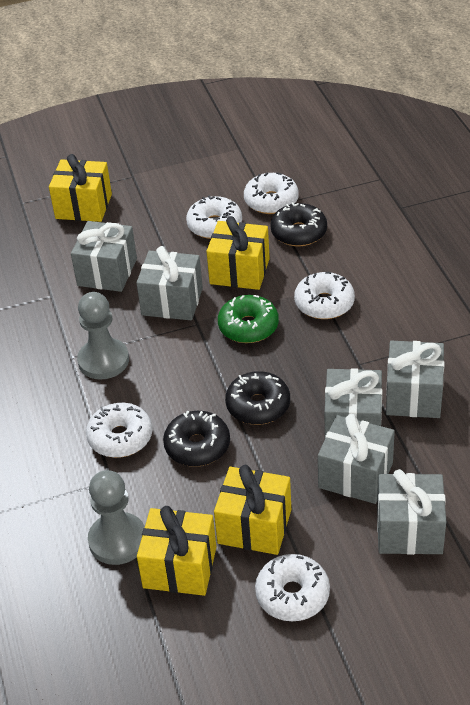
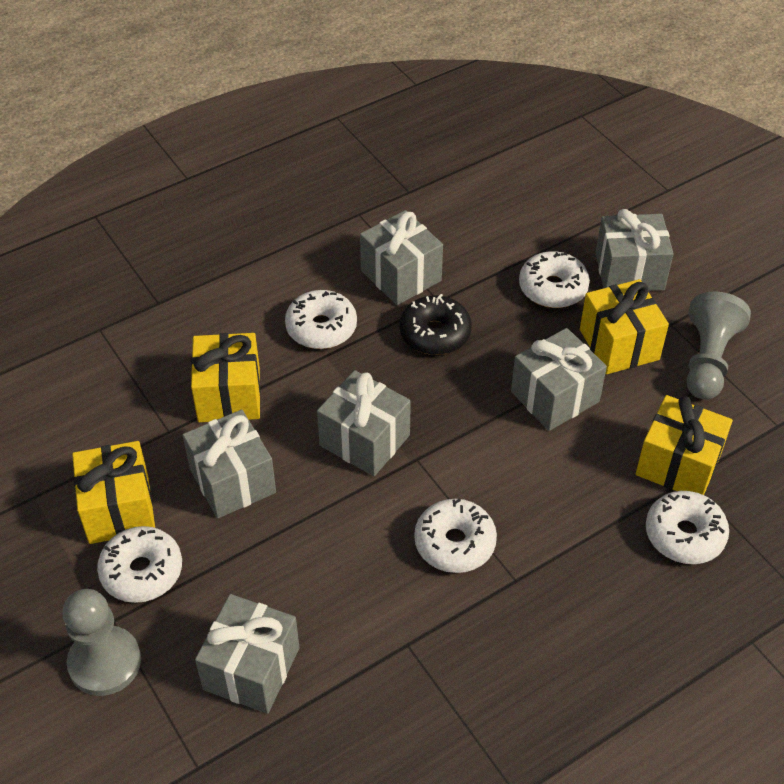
black donut: 3 -> 1
green donut: 1 -> 0

